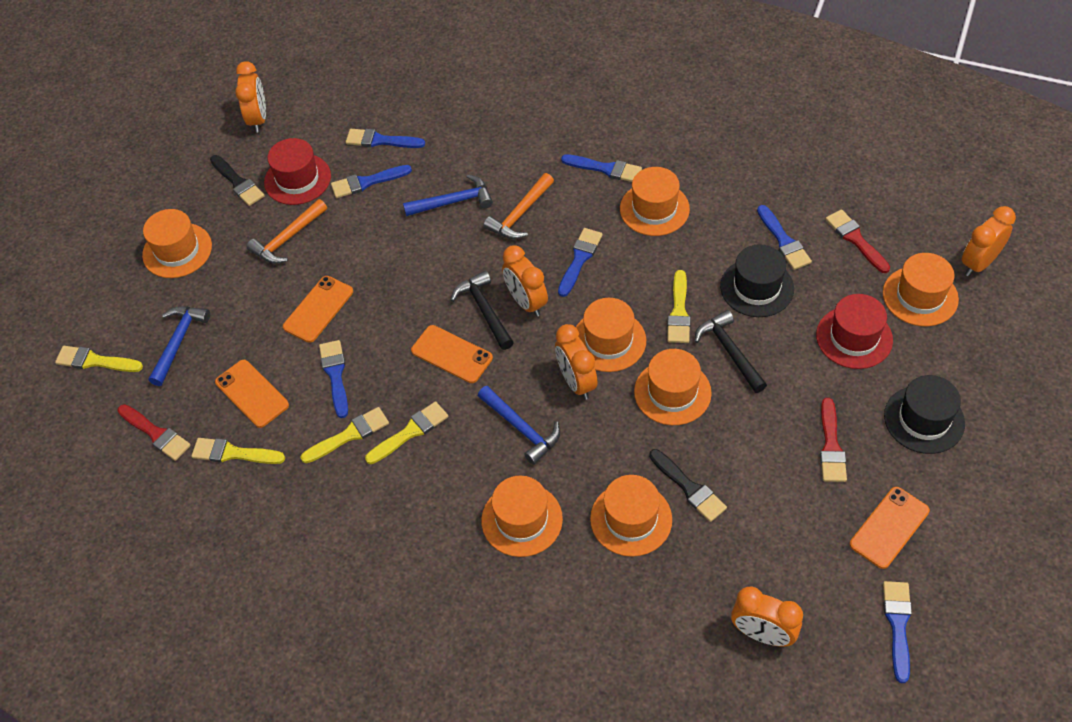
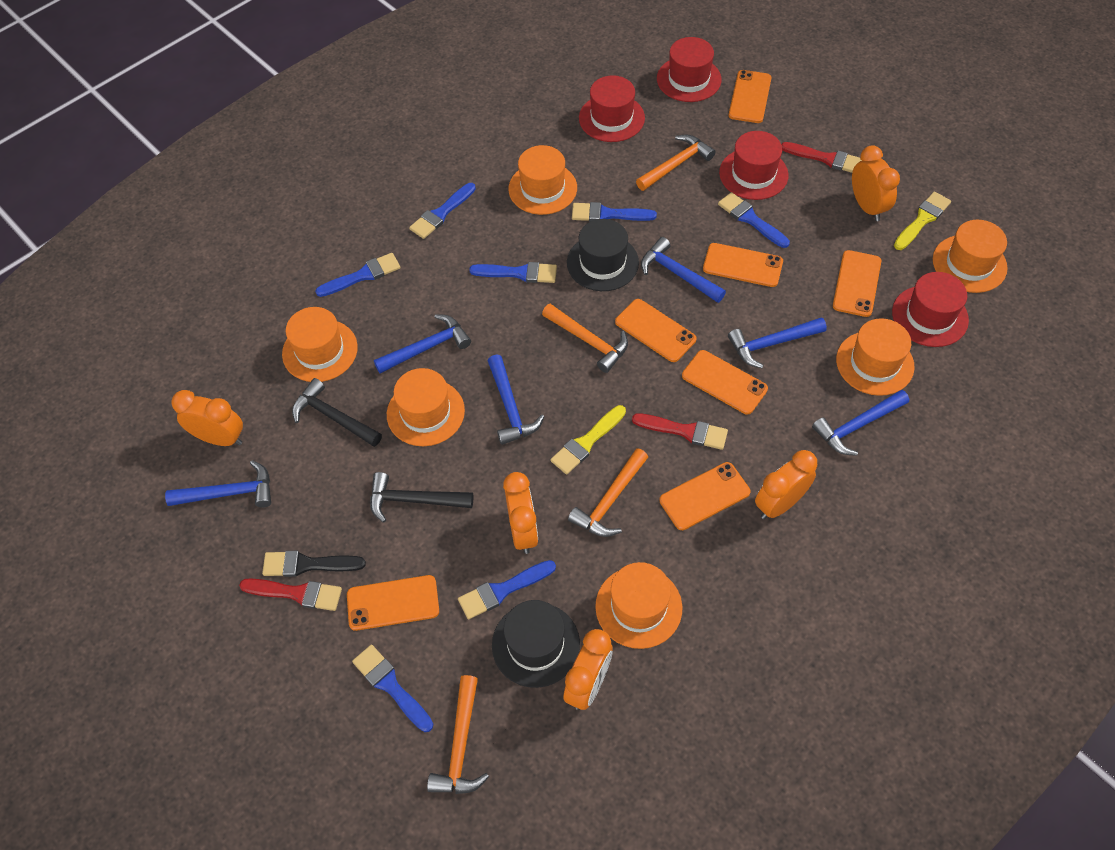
black brush: 2 -> 1
blue hammer: 3 -> 6
orange hammer: 2 -> 4
orange hat: 7 -> 6
orange phone: 4 -> 7
red hat: 2 -> 4
yellow brush: 5 -> 2

